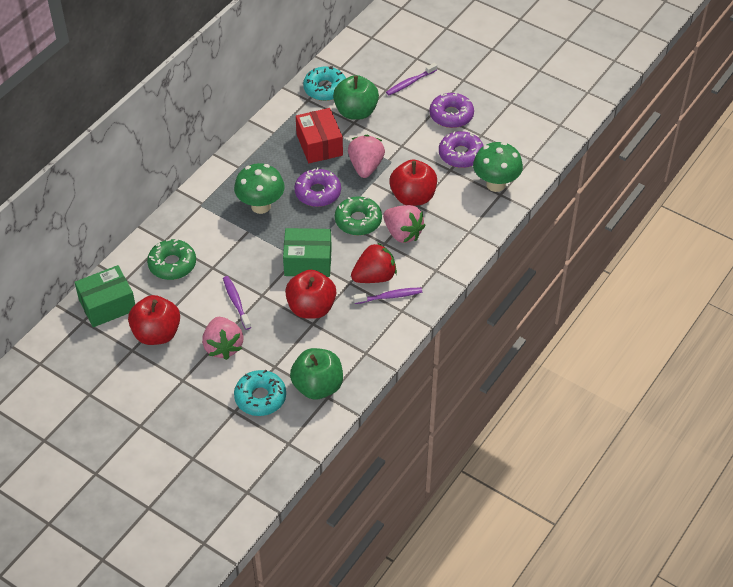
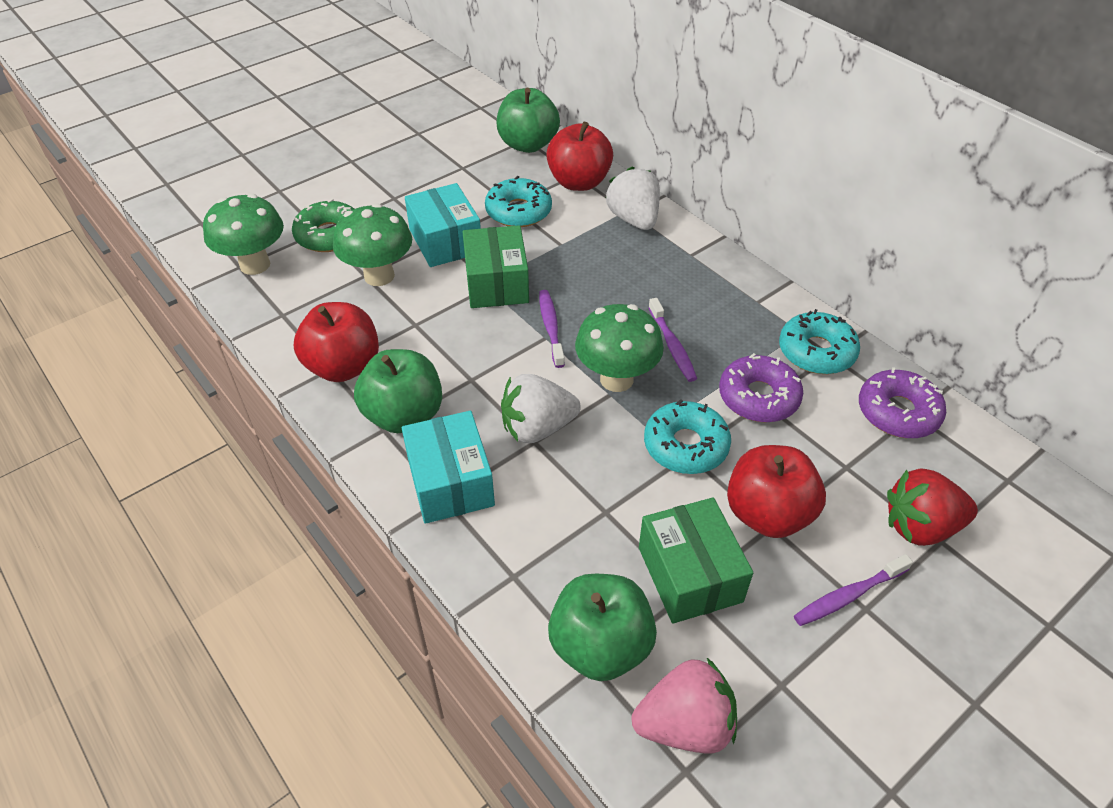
green apple: 2 -> 3
green donut: 2 -> 1
green mushroom: 2 -> 3
pink strawberry: 3 -> 1
purple donut: 3 -> 2
red box: 1 -> 0
turquoise box: 0 -> 2
turquoise donut: 2 -> 3
white strawberry: 0 -> 2

